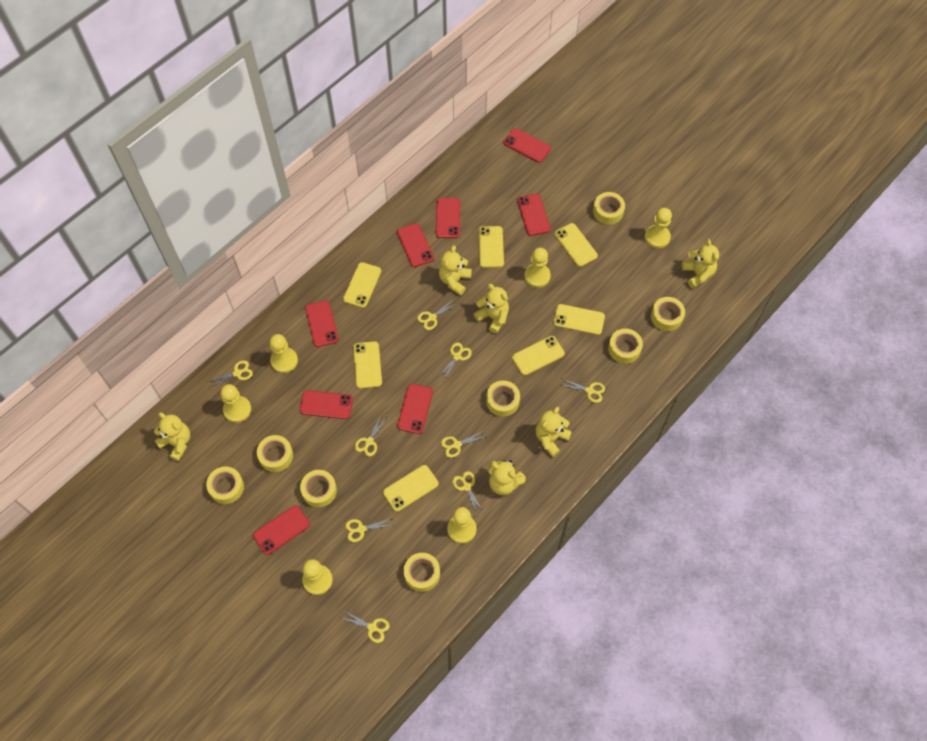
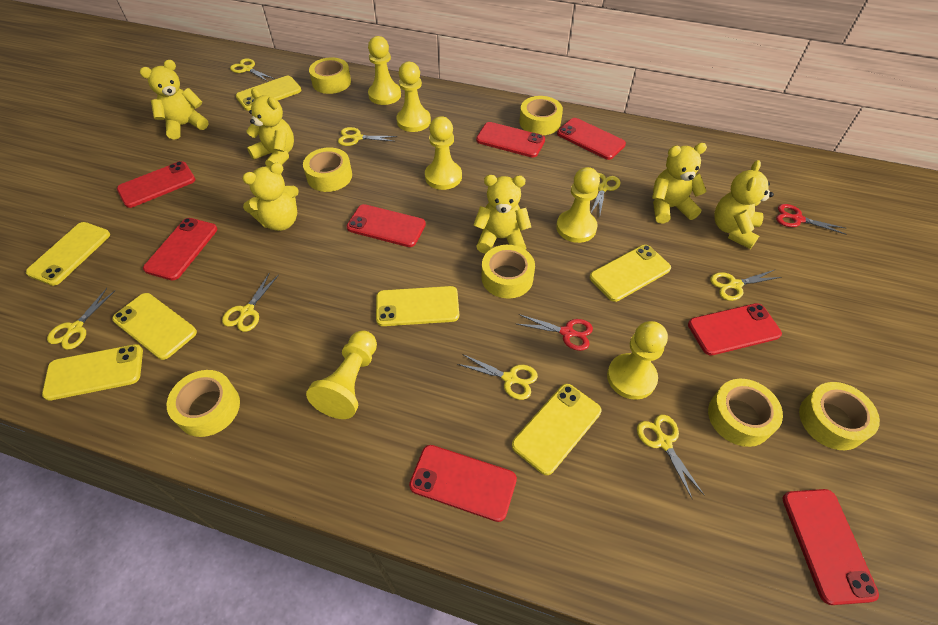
red scissors: 0 -> 2
yellow scissors: 9 -> 8
yellow tape: 8 -> 7

